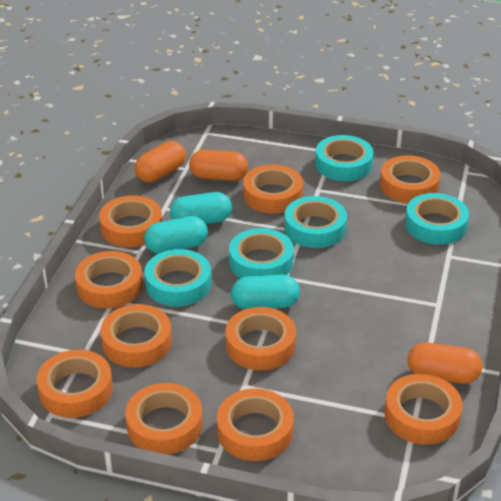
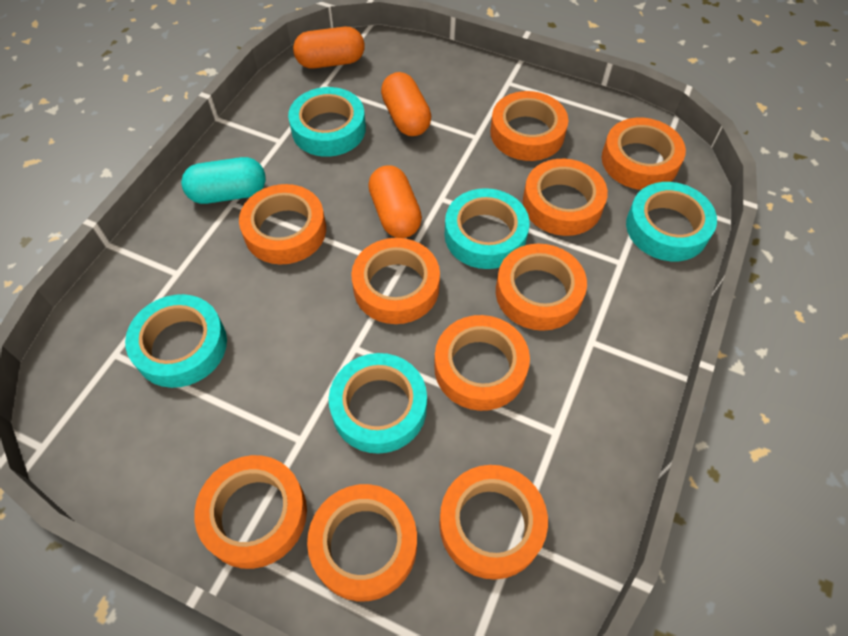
turquoise capsule: 3 -> 1

